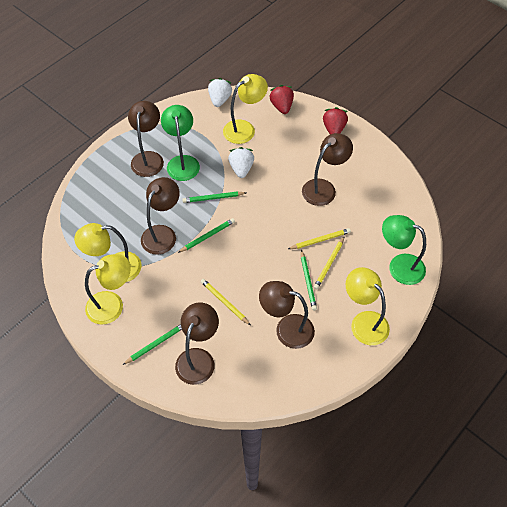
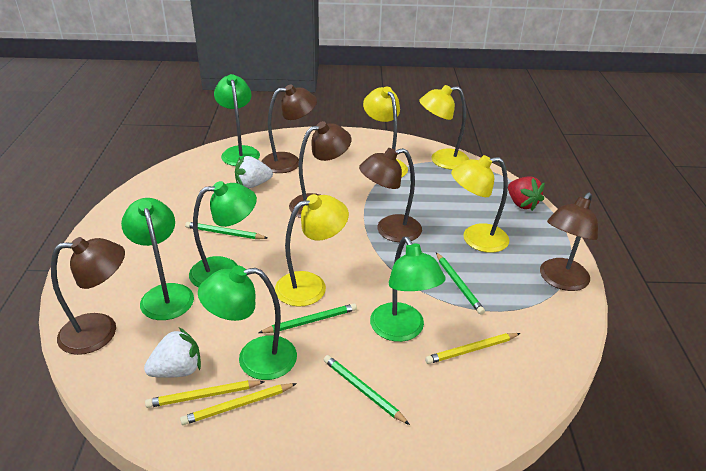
green lamp: 2 -> 5
red strawberry: 2 -> 1

